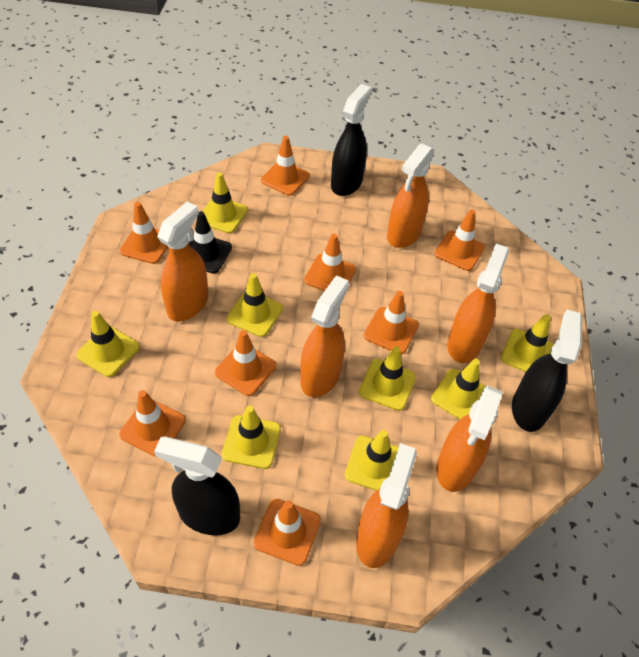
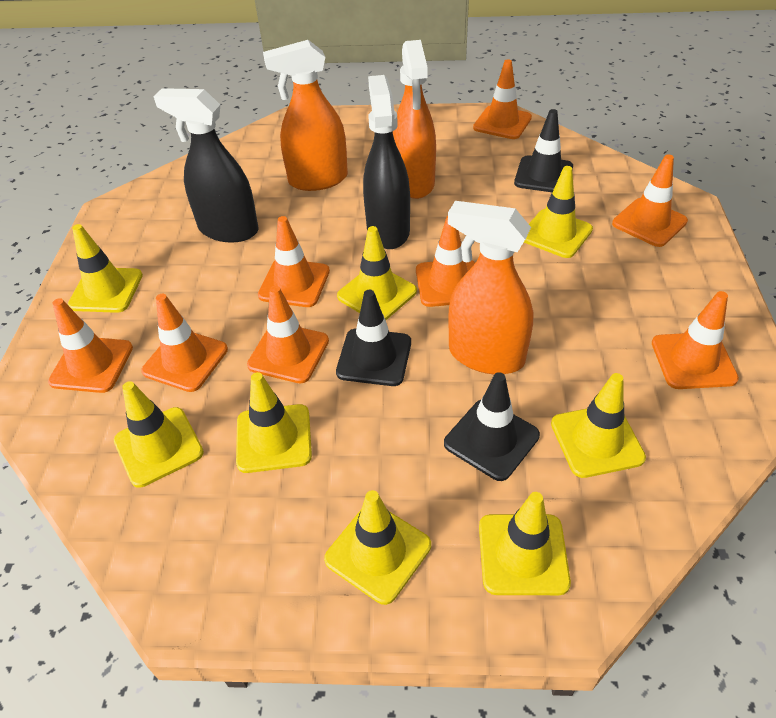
black spray bottle: 3 -> 2
black traffic cone: 1 -> 3
orange spray bottle: 6 -> 3

